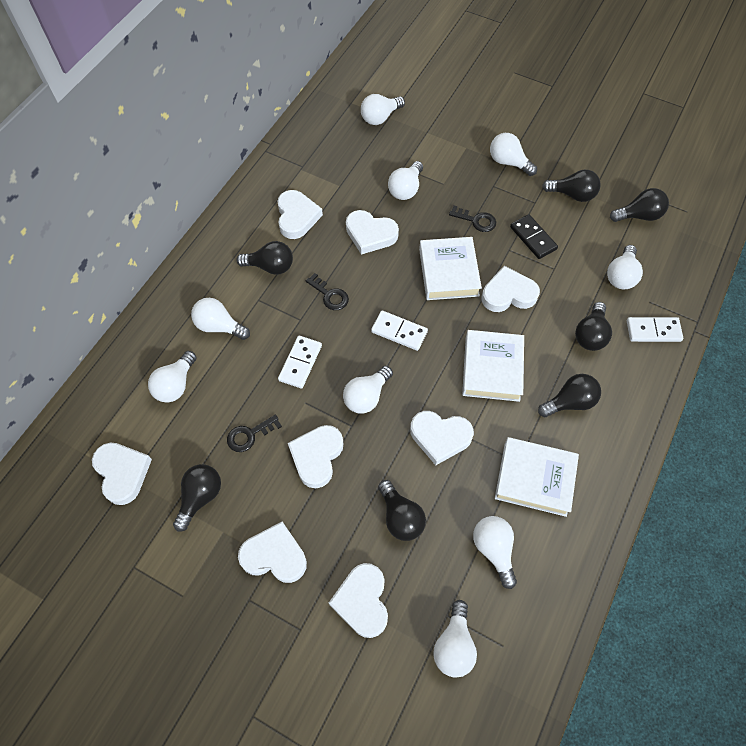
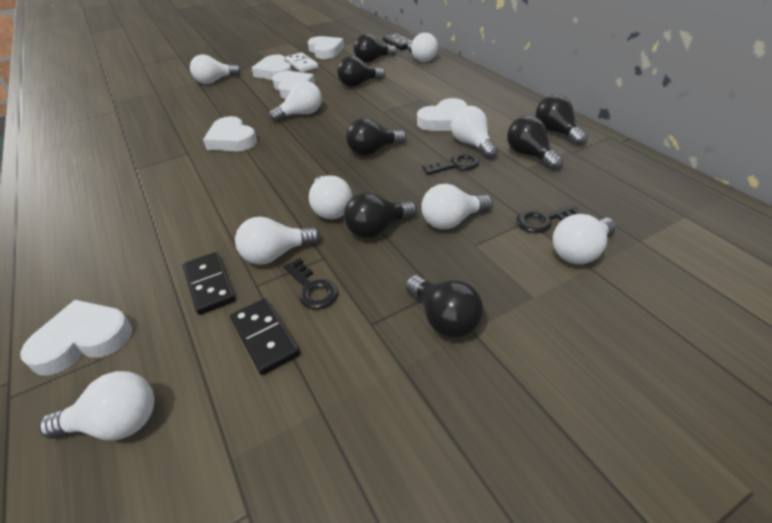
black domino: 1 -> 3
white book: 3 -> 0
white domino: 3 -> 1
white heart: 8 -> 6

